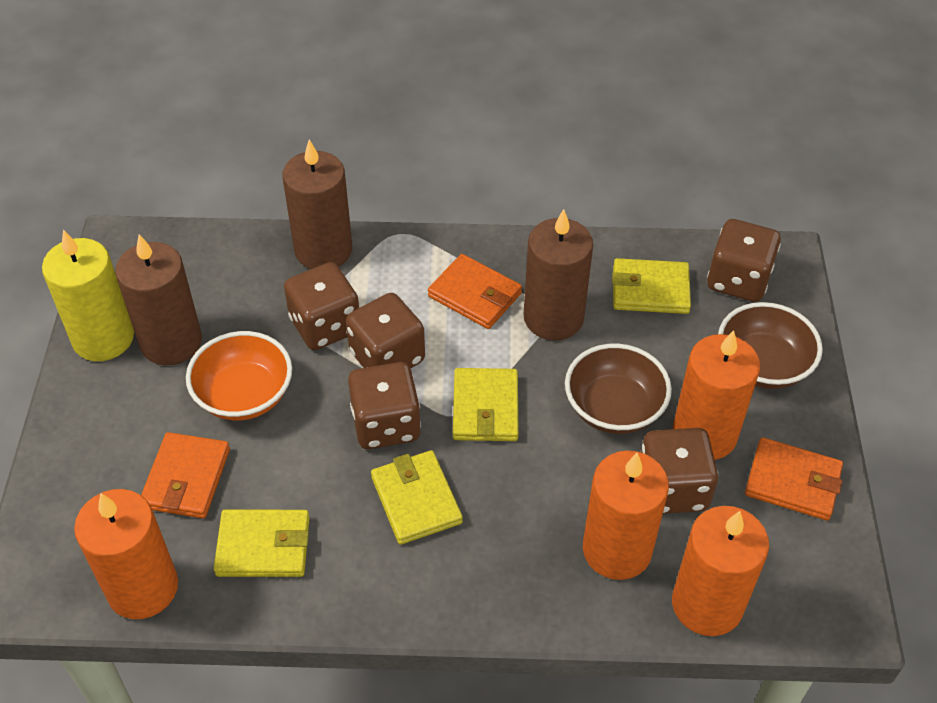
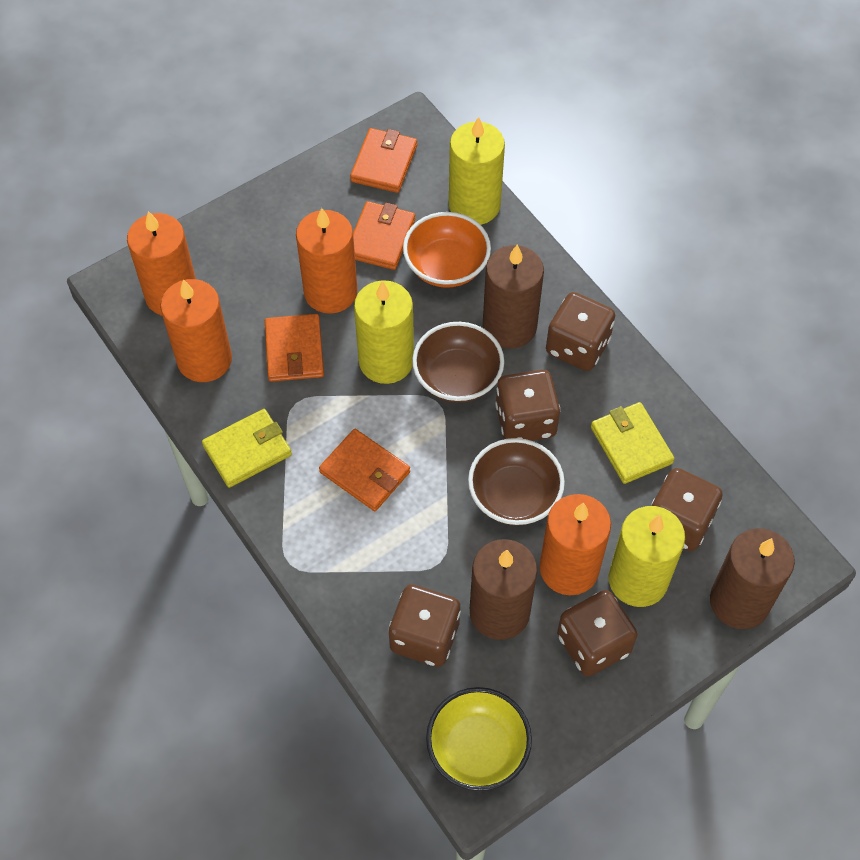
orange wallet: 3 -> 4
yellow bowl: 0 -> 1
yellow candle: 1 -> 3
yellow wallet: 4 -> 2

